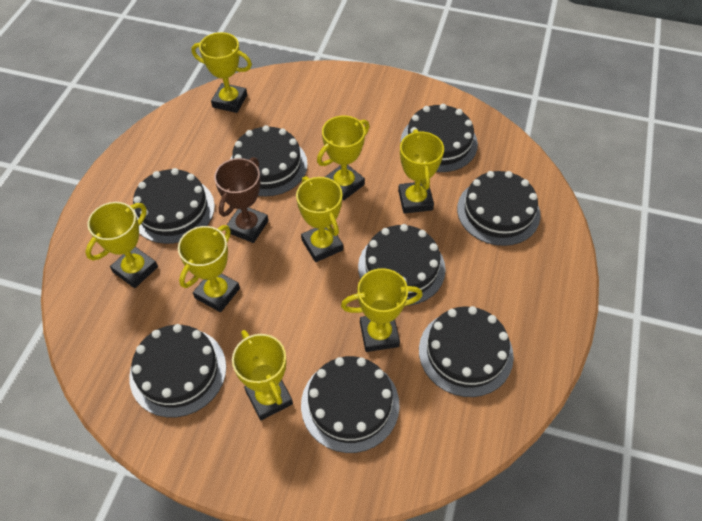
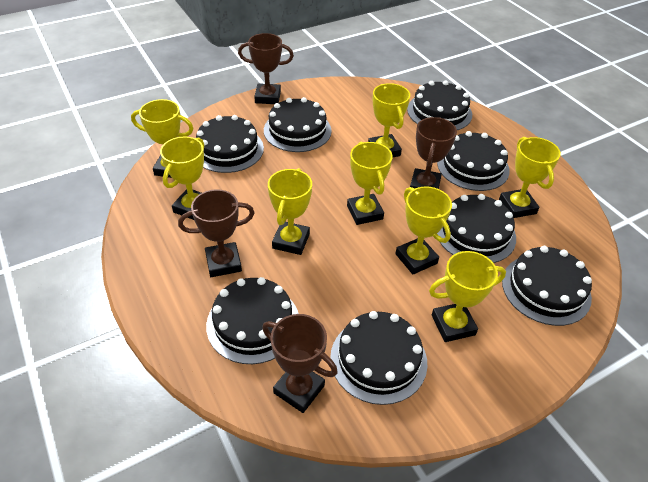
brown trophy: 1 -> 4

